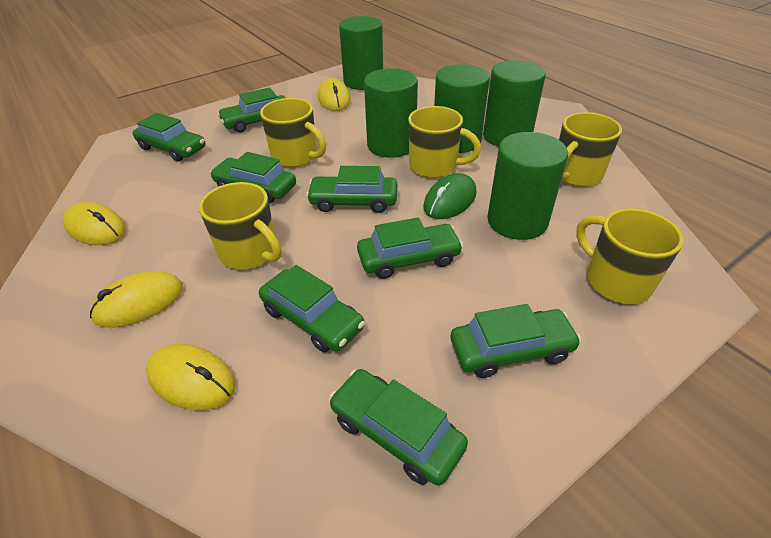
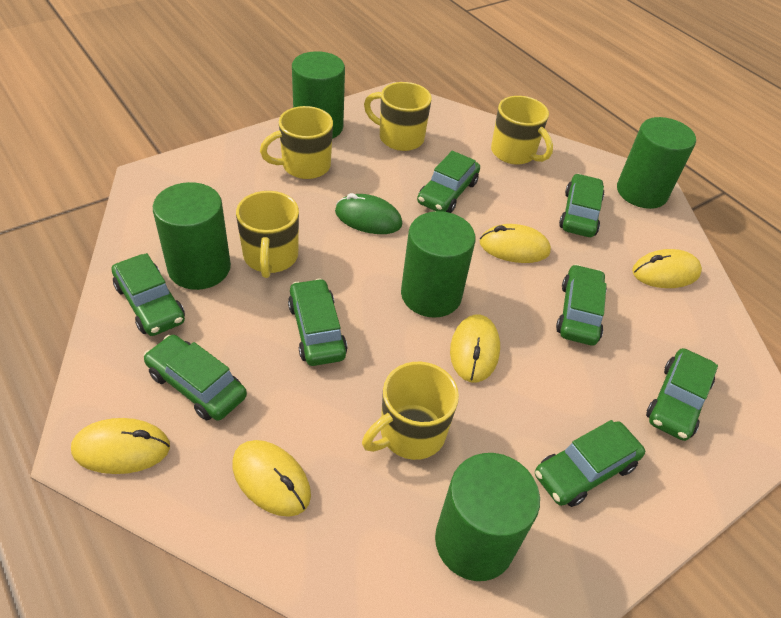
yellow mouse: 4 -> 5

